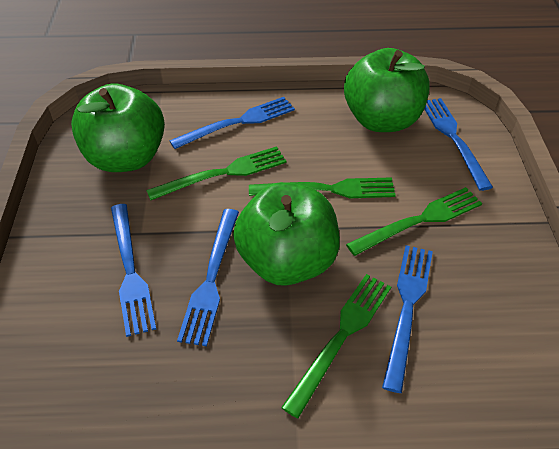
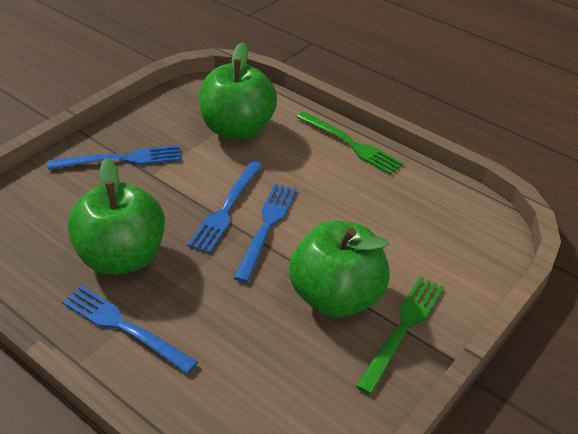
blue fork: 5 -> 4
green fork: 4 -> 2

